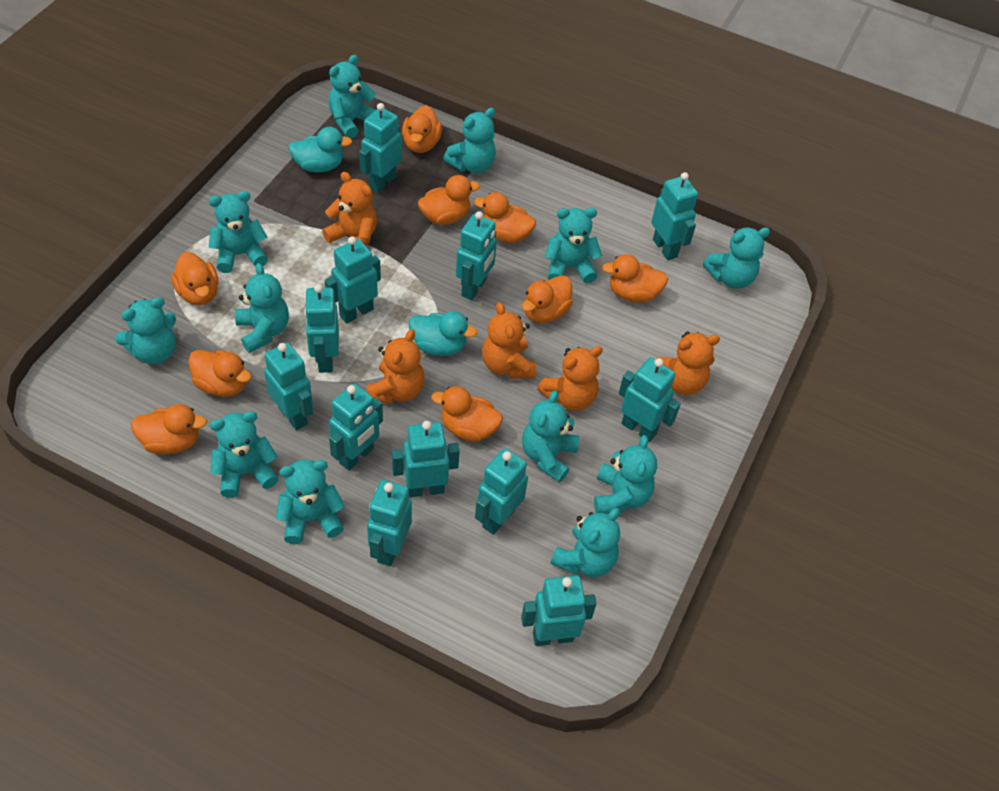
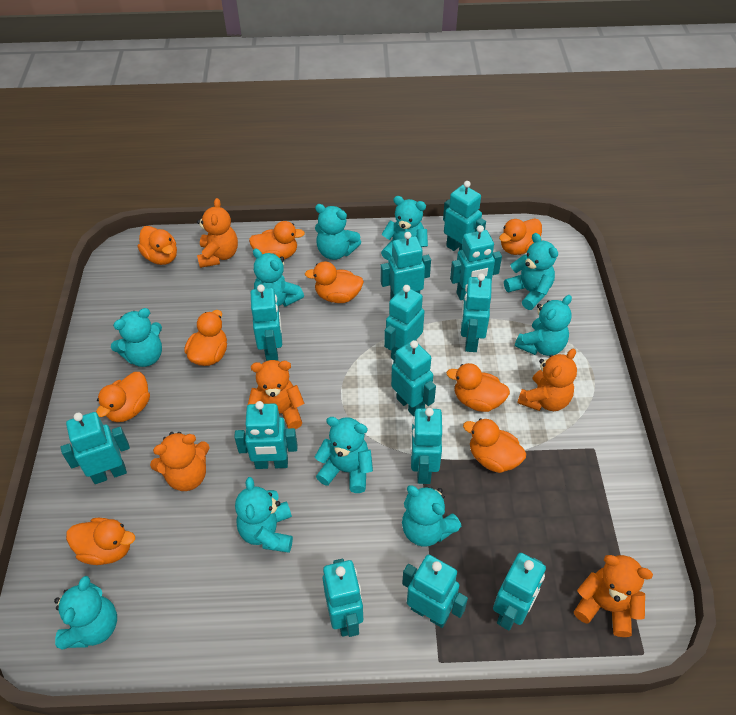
turquoise duck: 2 -> 0
turquoise robot: 12 -> 13
turquoise teddy bear: 12 -> 10

